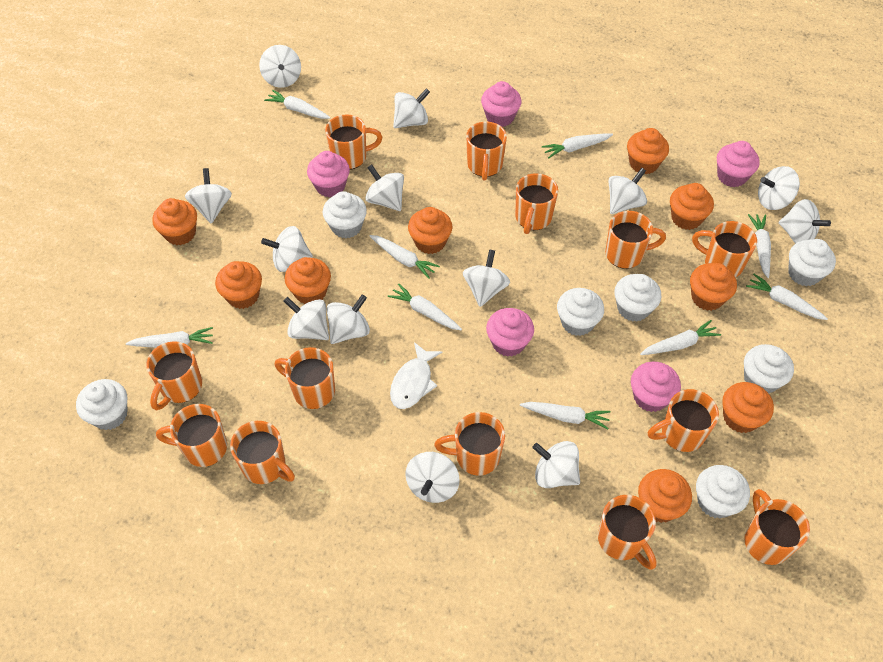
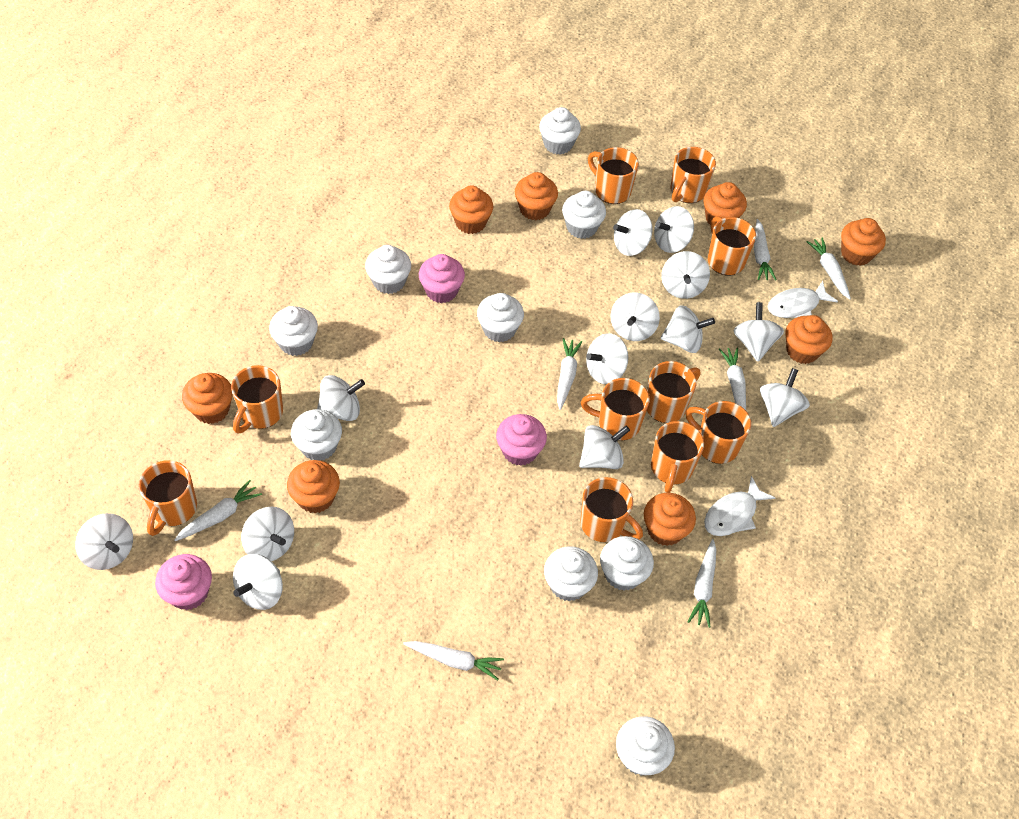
orange cupcake: 9 -> 8
orange mug: 13 -> 10
pink cupcake: 5 -> 3
white carrot: 9 -> 7
white cupcake: 7 -> 9
white fish: 1 -> 2

